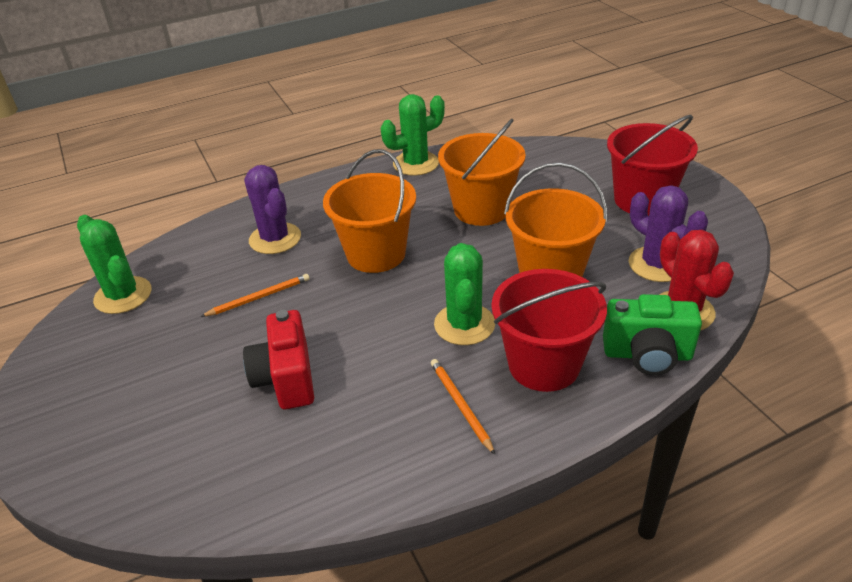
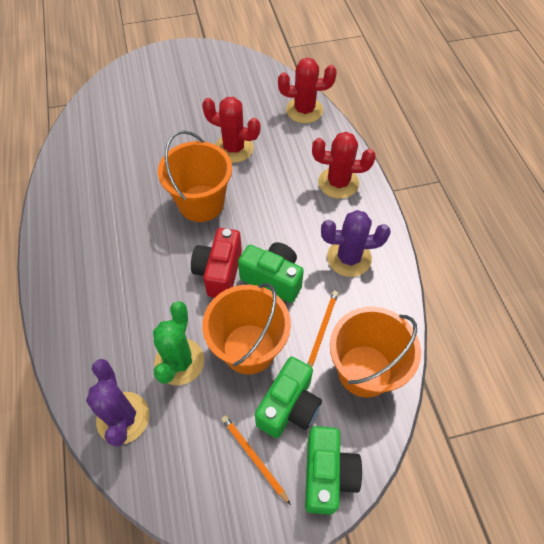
green cactus: 3 -> 1
green camera: 1 -> 3
red bucket: 2 -> 0
red cactus: 1 -> 3

